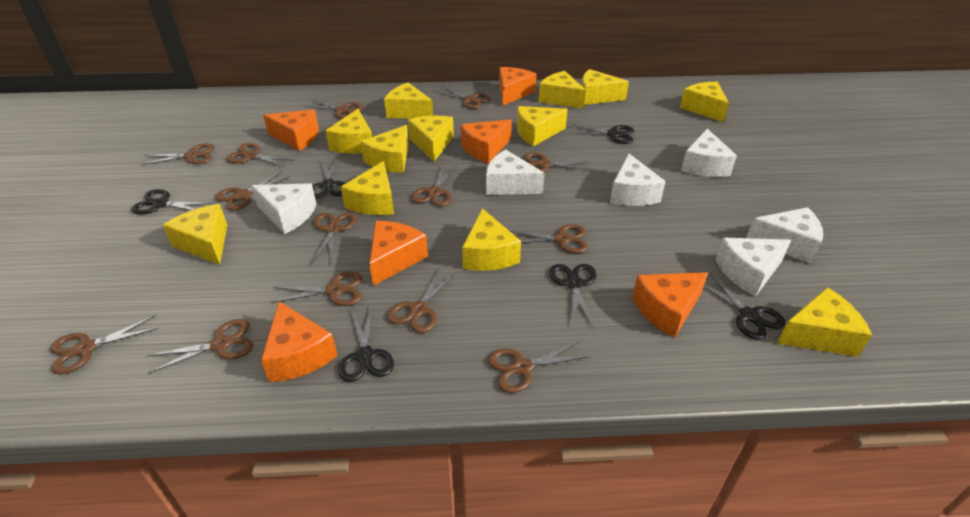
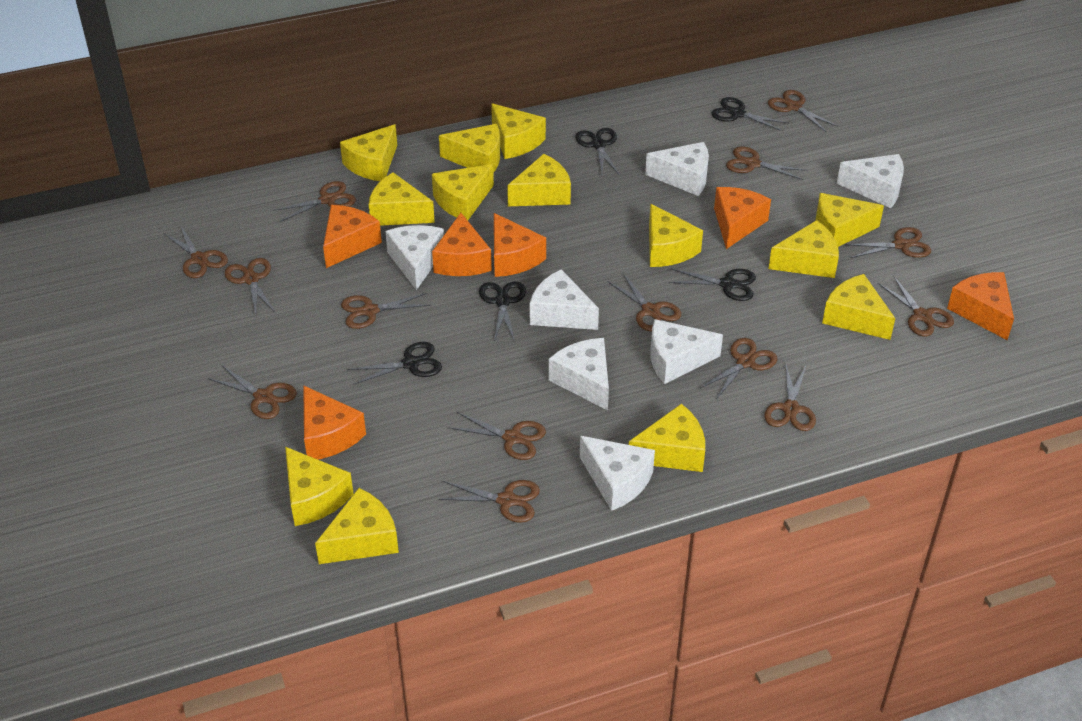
black scissors: 6 -> 5
white cheese: 6 -> 7
yellow cheese: 12 -> 13

